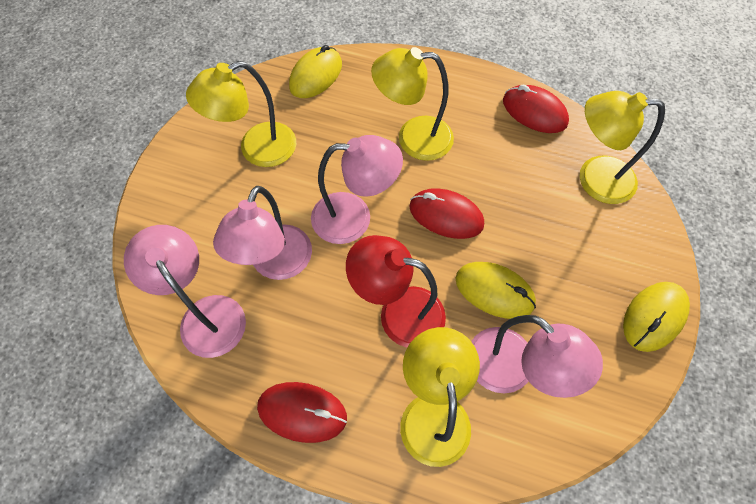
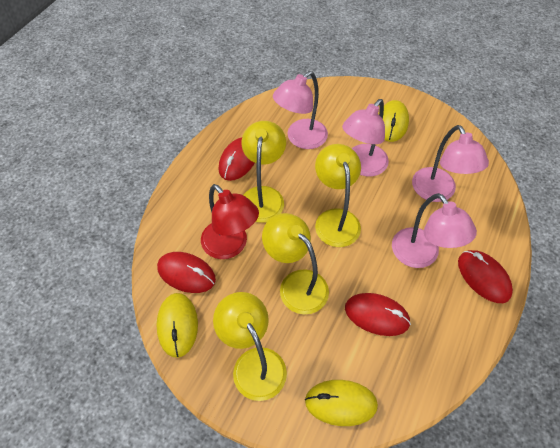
red mouse: 3 -> 4

